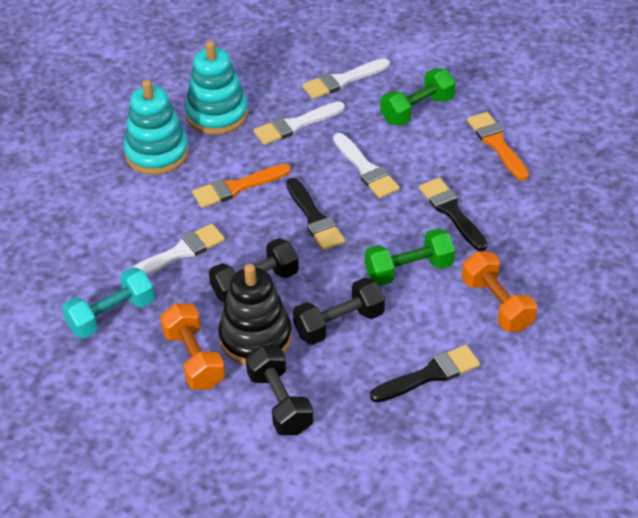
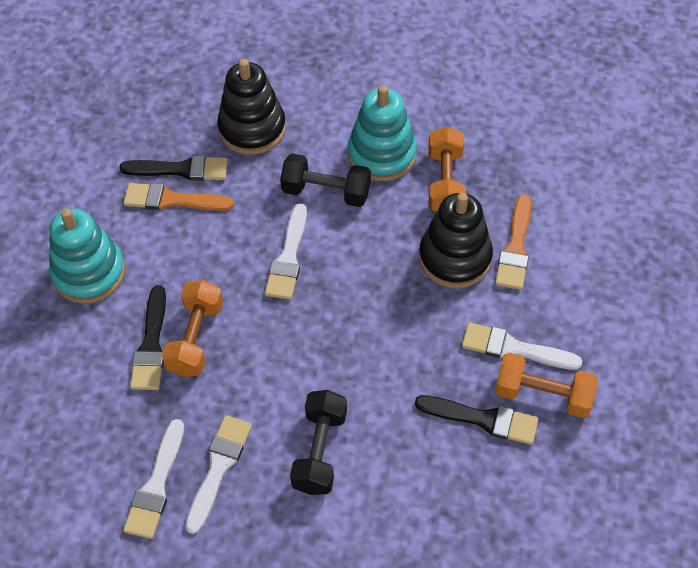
black dumbbell: 3 -> 2
black stacking toy: 1 -> 2
green dumbbell: 2 -> 0
orange dumbbell: 2 -> 3
turquoise dumbbell: 1 -> 0

